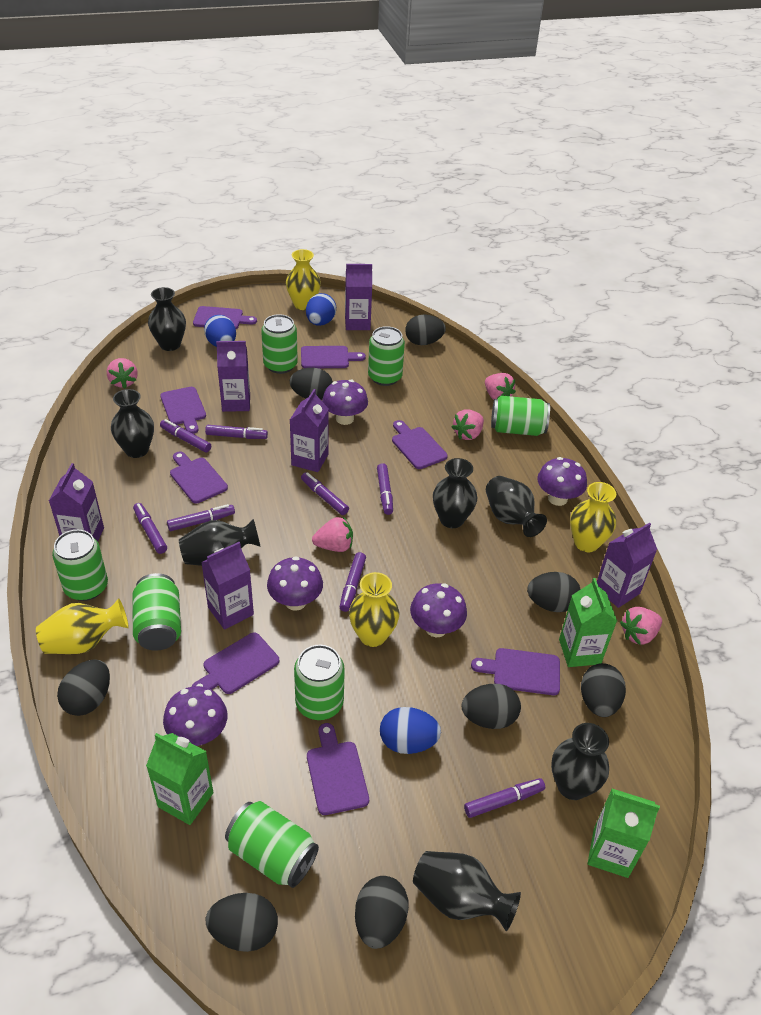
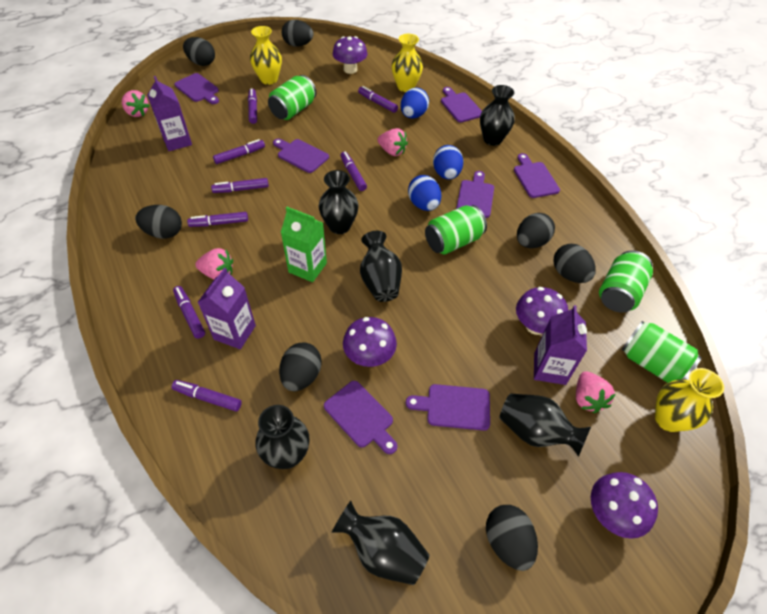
black egg: 8 -> 7
black vase: 7 -> 6
green can: 7 -> 4
green carton: 3 -> 1
pink strawberry: 5 -> 4
purple carton: 6 -> 3
purple cutting board: 8 -> 7
purple mushroom: 5 -> 4
yellow vase: 4 -> 3

